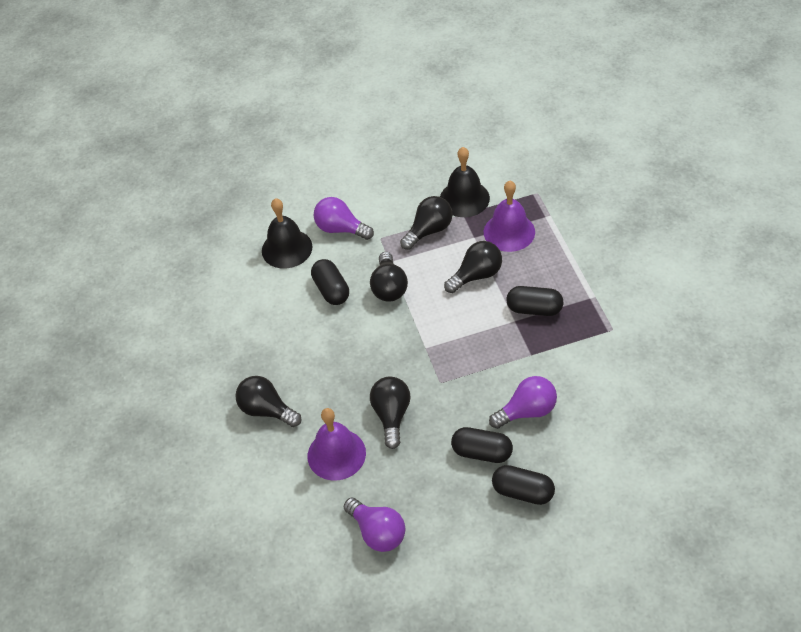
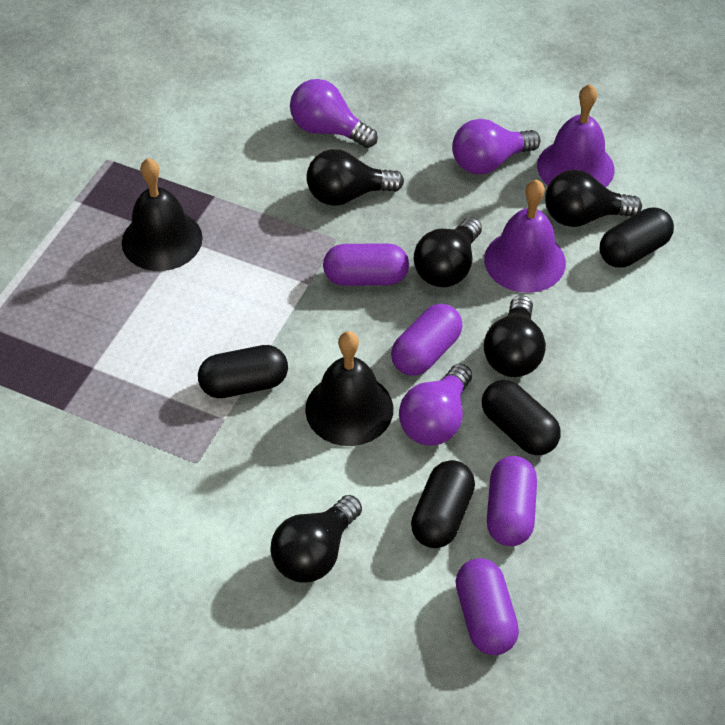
purple capsule: 0 -> 4

